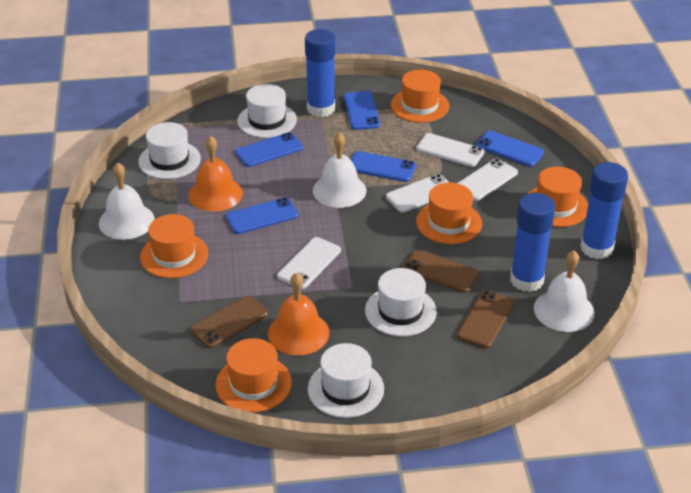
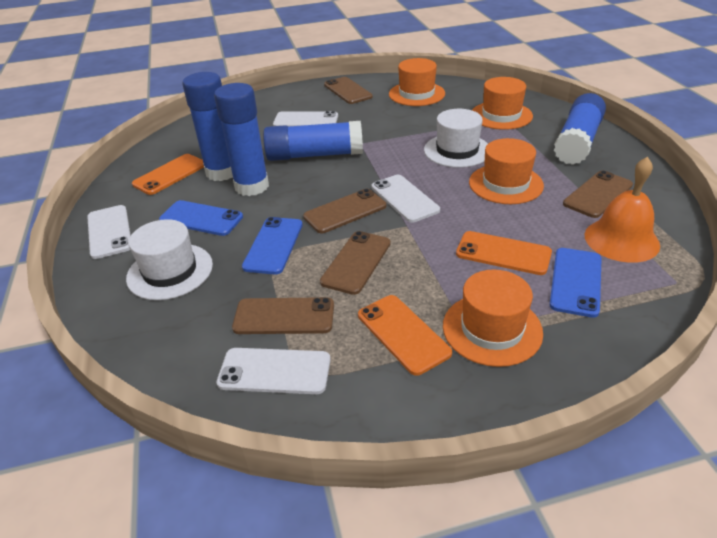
blue glue stick: 3 -> 4
blue phone: 5 -> 3
brown phone: 3 -> 5
orange bell: 2 -> 1
orange hat: 5 -> 4
orange phone: 0 -> 3
white bell: 3 -> 0
white hat: 4 -> 2

